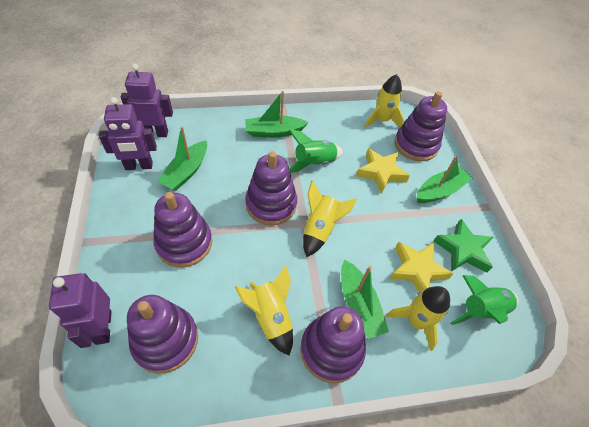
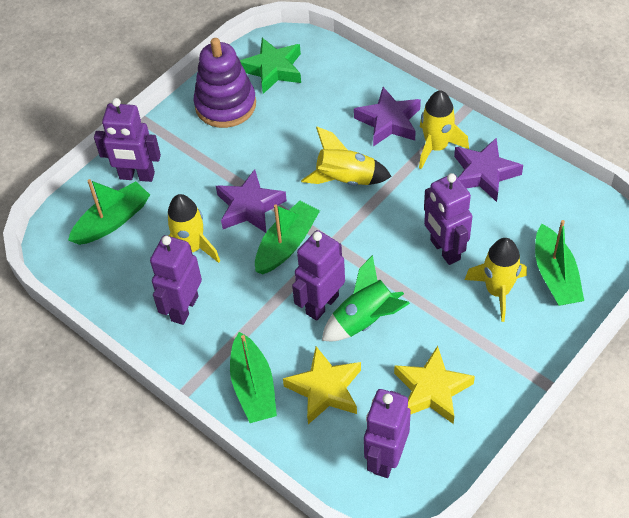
green rocket: 2 -> 1
purple robot: 3 -> 5
purple stacking toy: 5 -> 1
purple star: 0 -> 3

